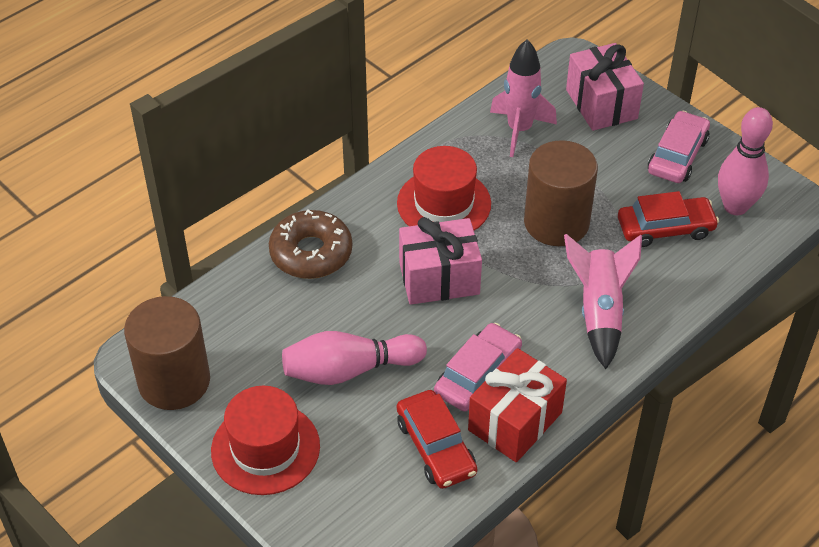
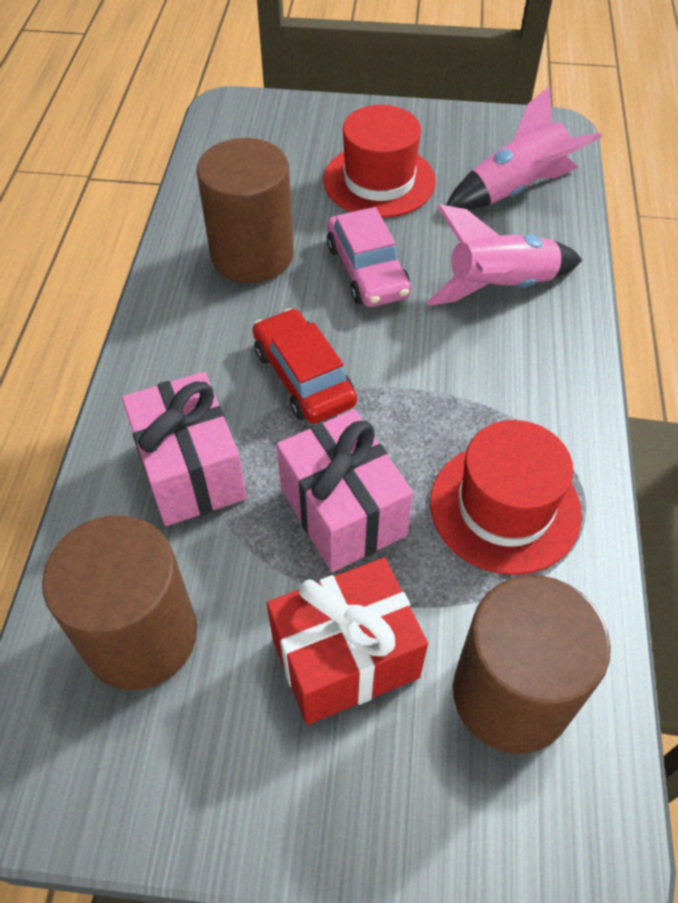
brown cylinder: 2 -> 3
brown donut: 1 -> 0
pink bowling pin: 2 -> 0
pink car: 2 -> 1
red car: 2 -> 1

